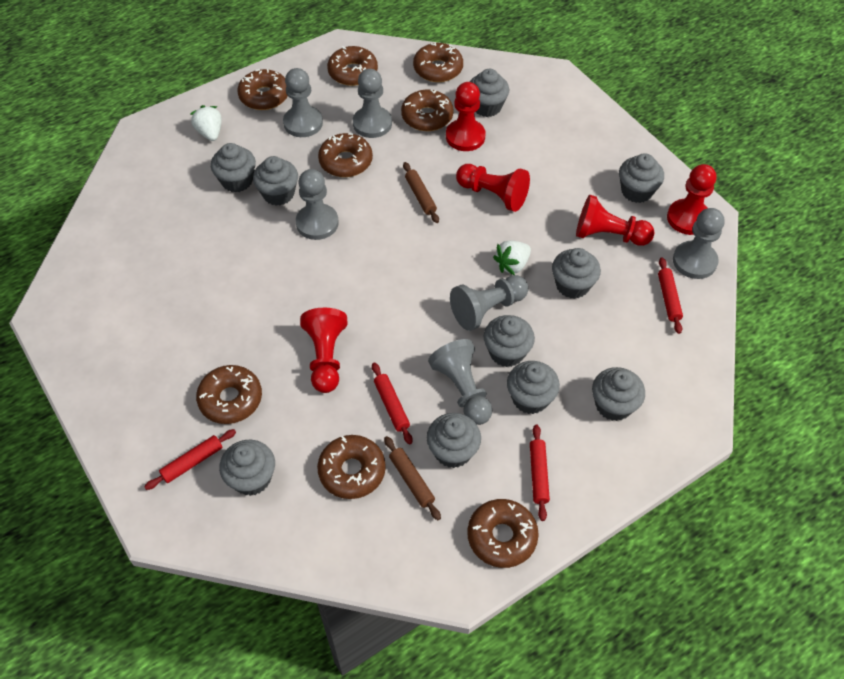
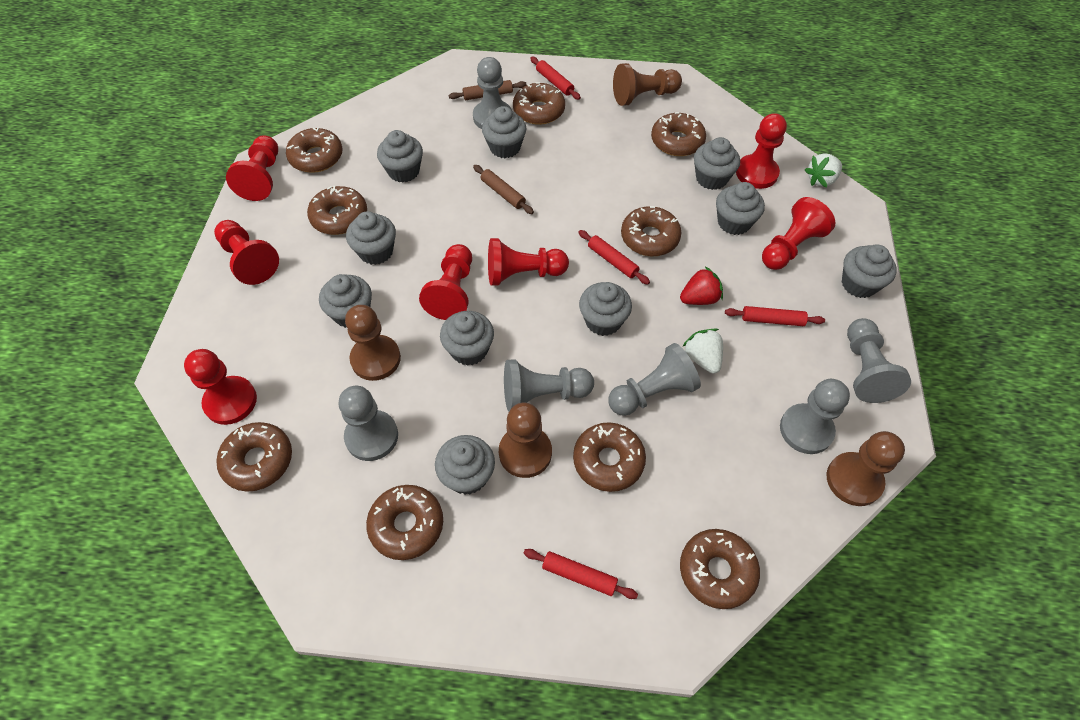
brown donut: 8 -> 9
brown pawn: 0 -> 4
red pawn: 5 -> 7
red strawberry: 0 -> 1

